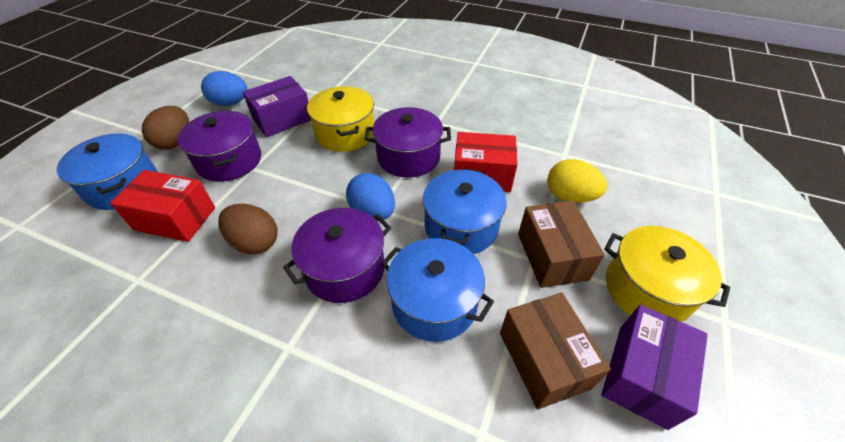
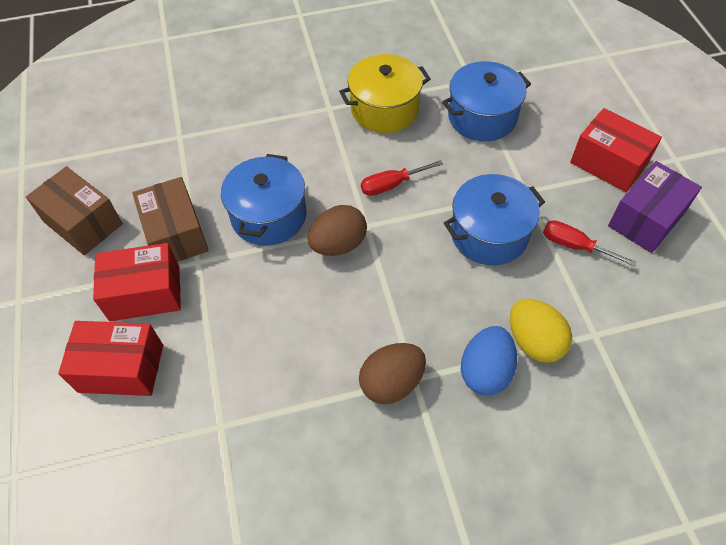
blue egg: 2 -> 1
purple box: 2 -> 1
purple pot: 3 -> 0
red box: 2 -> 3
red screwdriver: 0 -> 2
yellow pot: 2 -> 1

